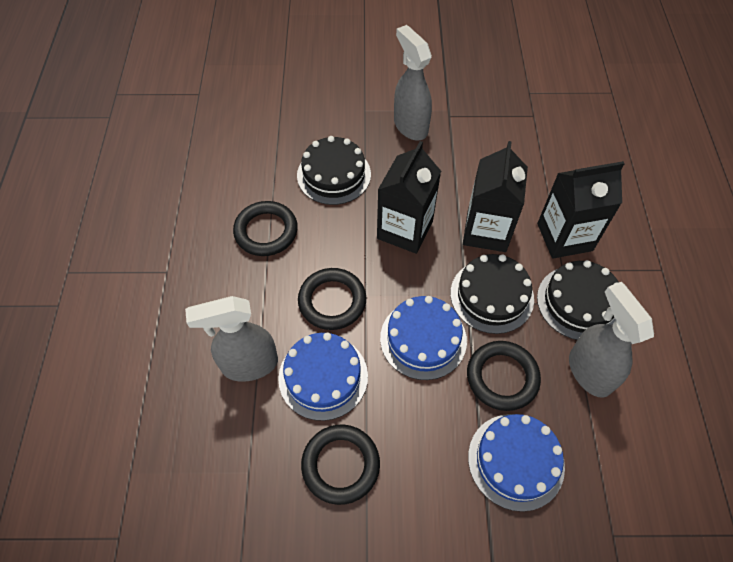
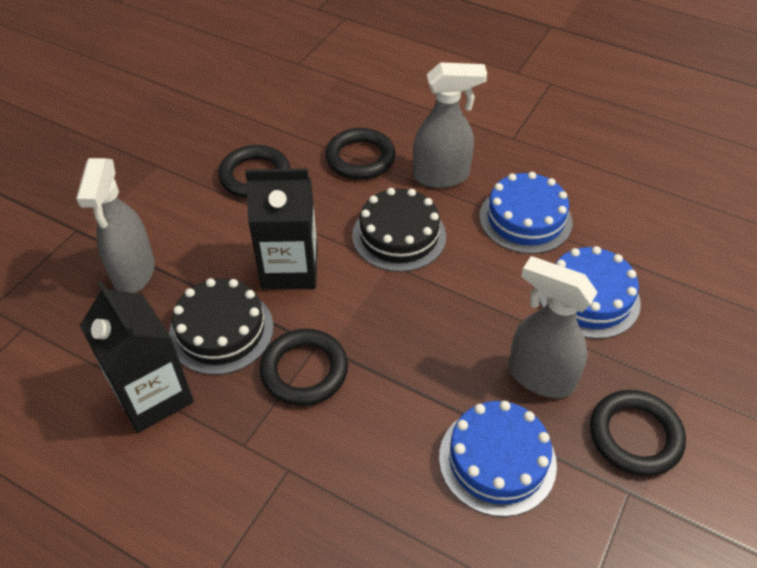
black cake: 3 -> 2
black carton: 3 -> 2

